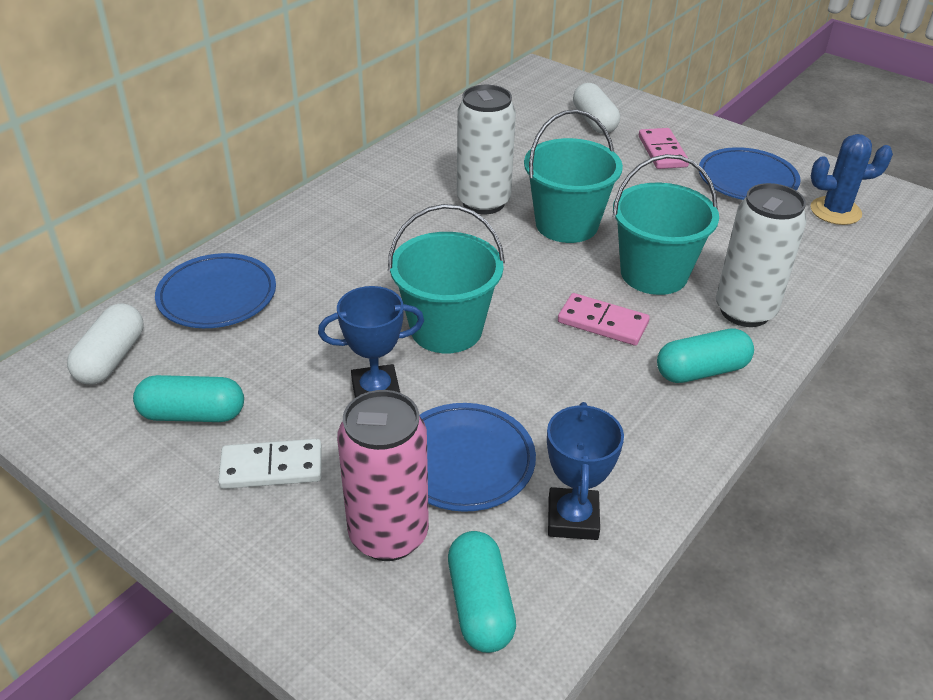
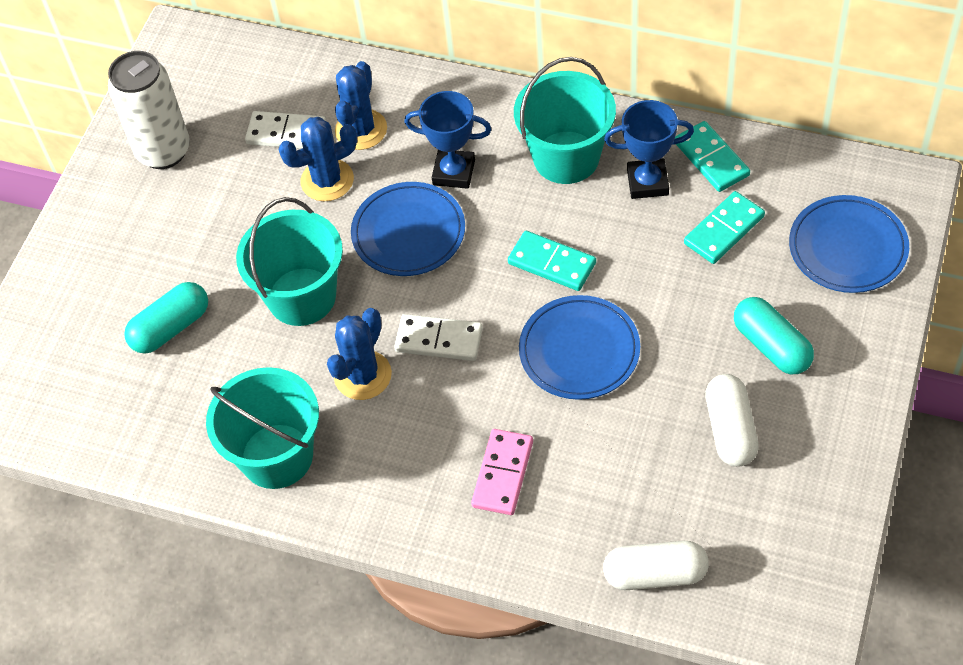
blue cactus: 1 -> 3
pink can: 1 -> 0
pink domino: 2 -> 1
turquoise capsule: 3 -> 2
turquoise domino: 0 -> 3
white can: 2 -> 1
white domino: 1 -> 2

